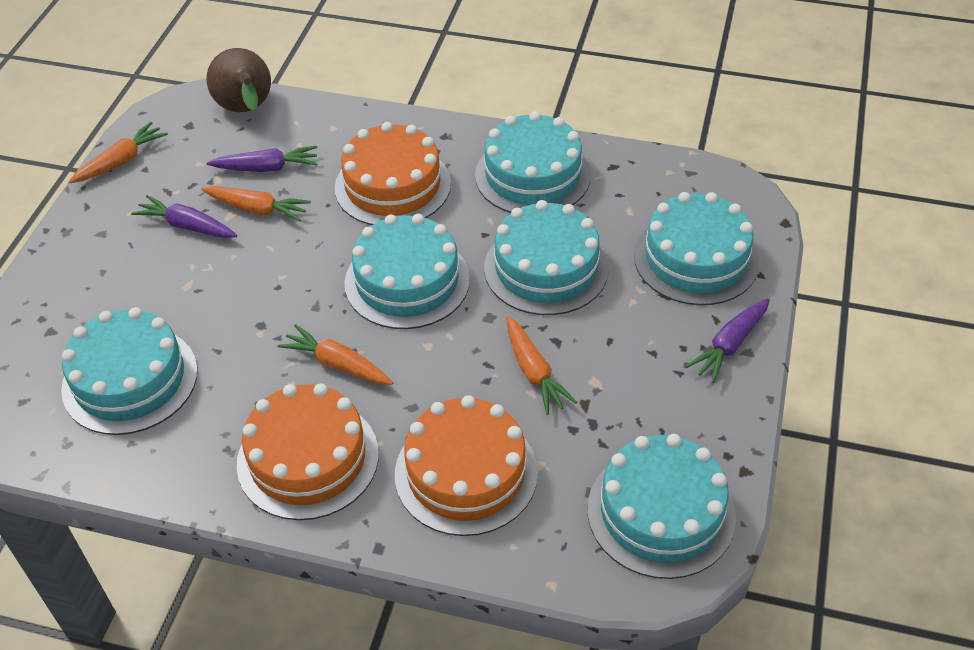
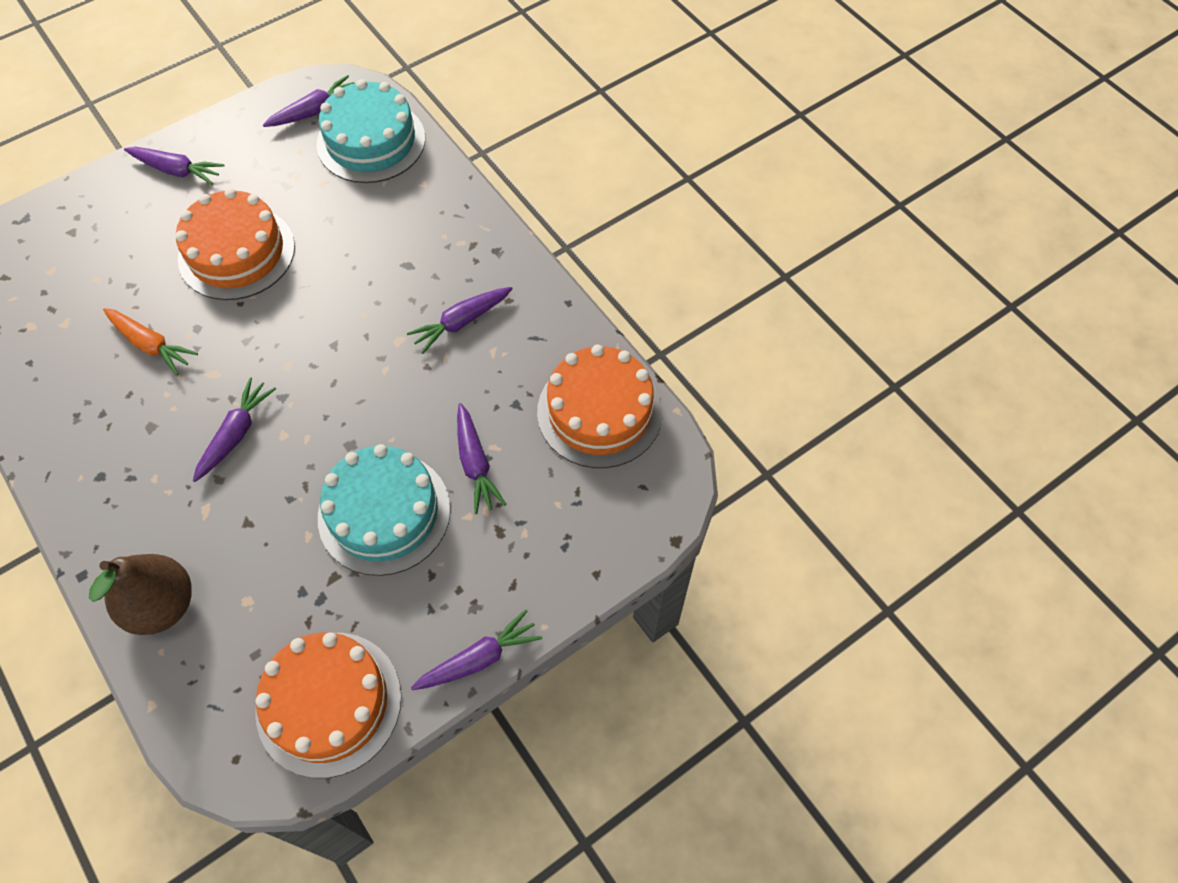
orange carrot: 4 -> 1
purple carrot: 3 -> 6
turquoise cake: 6 -> 2

